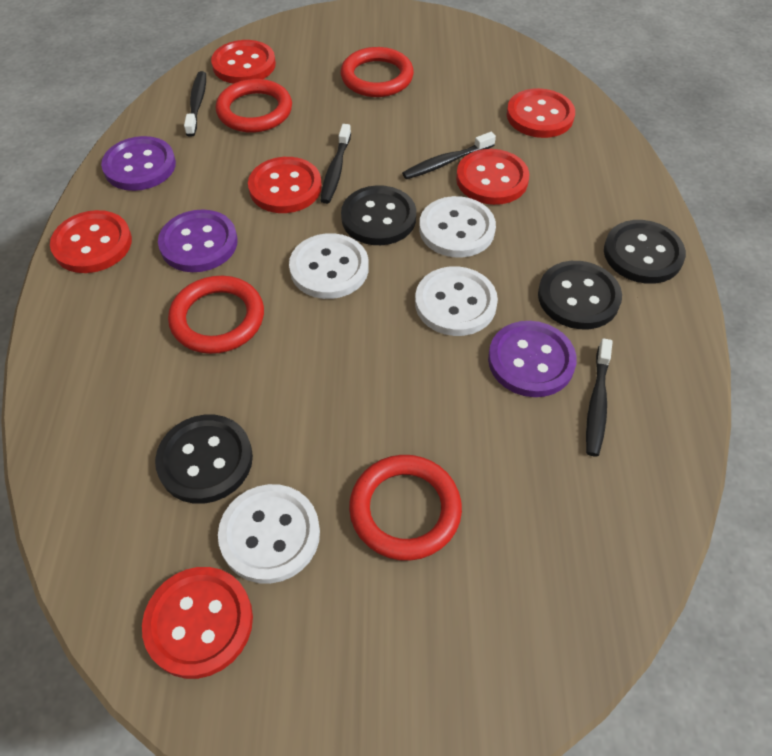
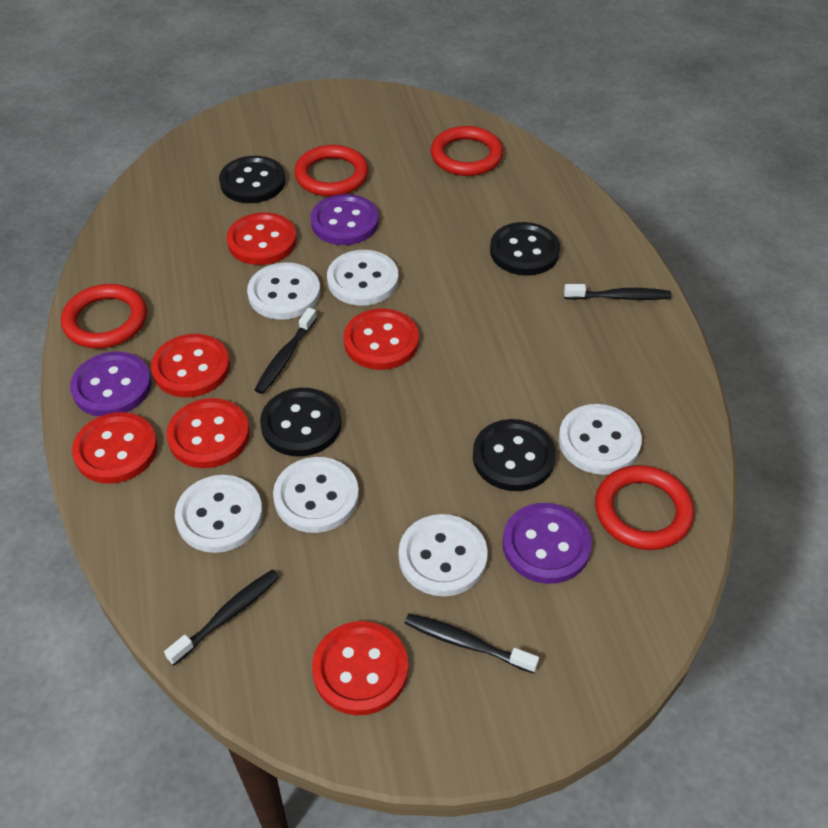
white button: 4 -> 6

